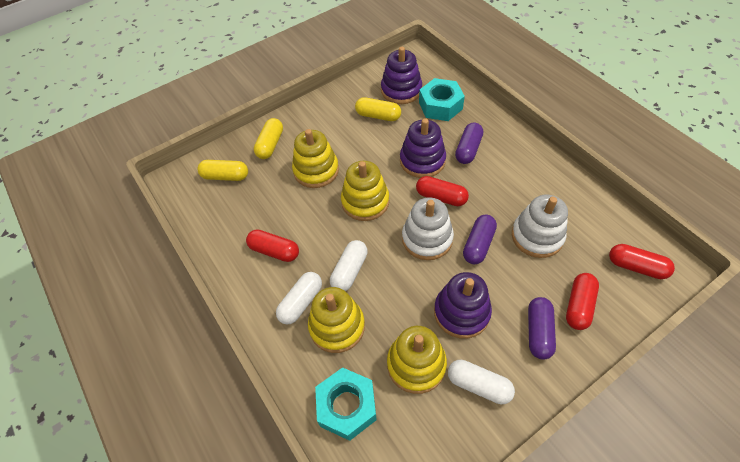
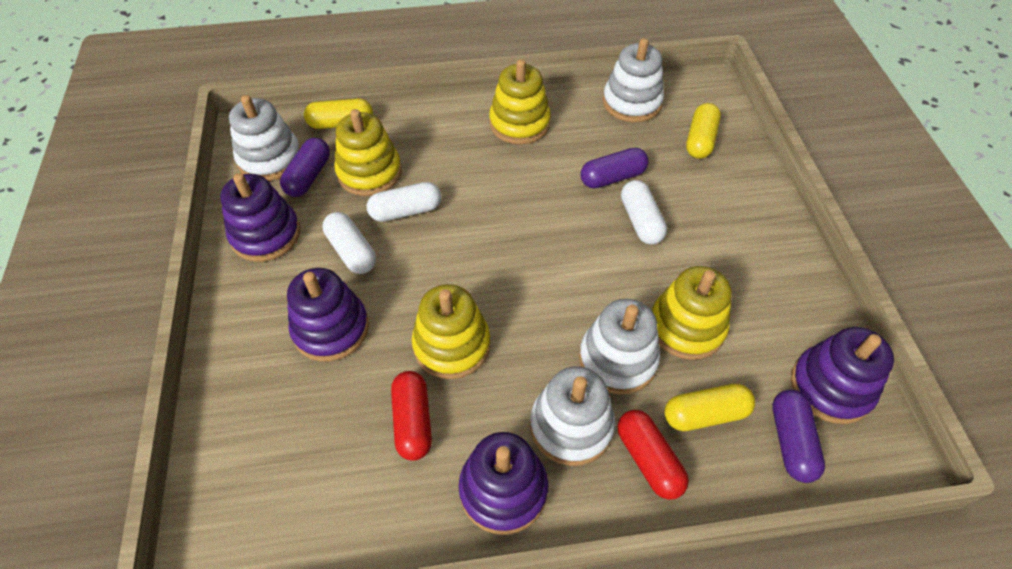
purple stacking toy: 3 -> 4
red capsule: 4 -> 2
turquoise nut: 2 -> 0
white stacking toy: 2 -> 4

